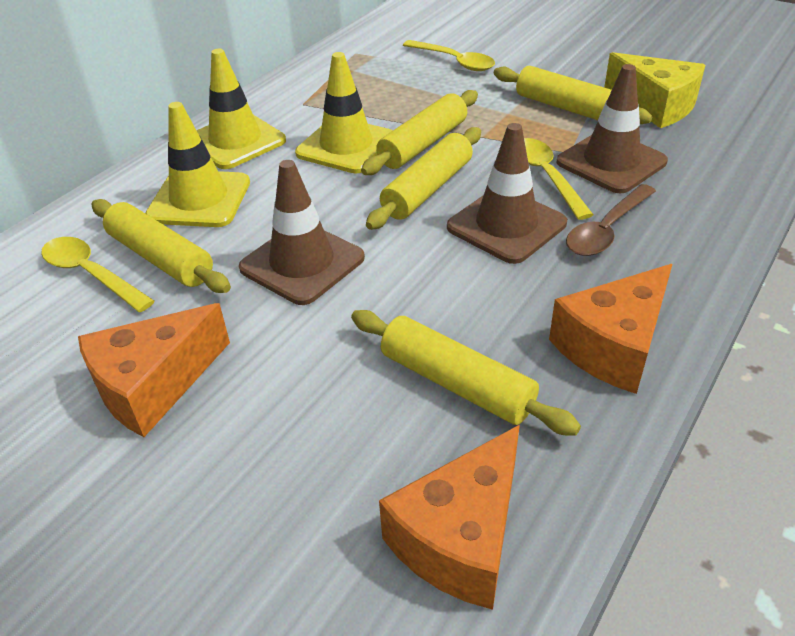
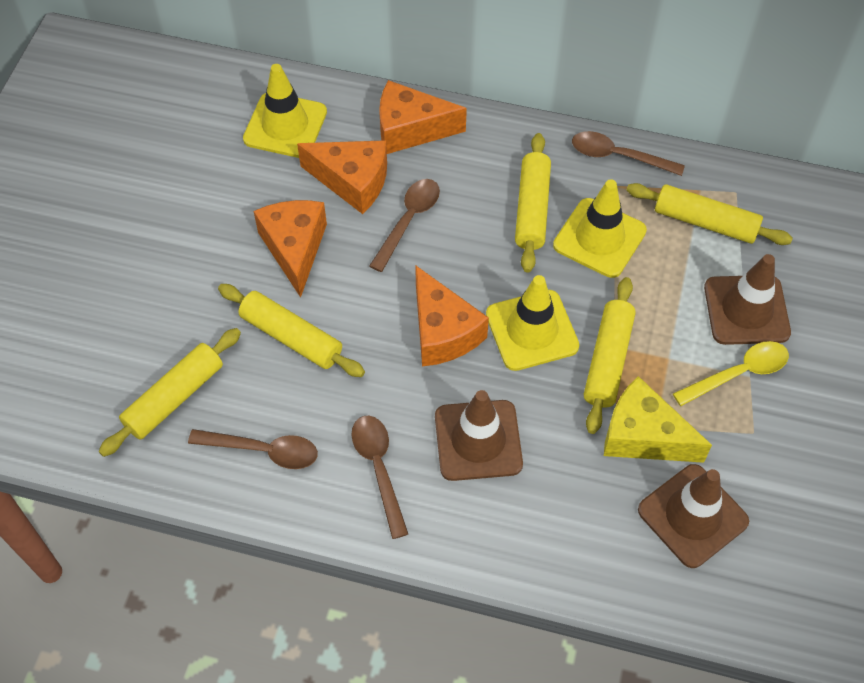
brown spoon: 1 -> 4
orange cheese: 3 -> 4
yellow spoon: 3 -> 1

